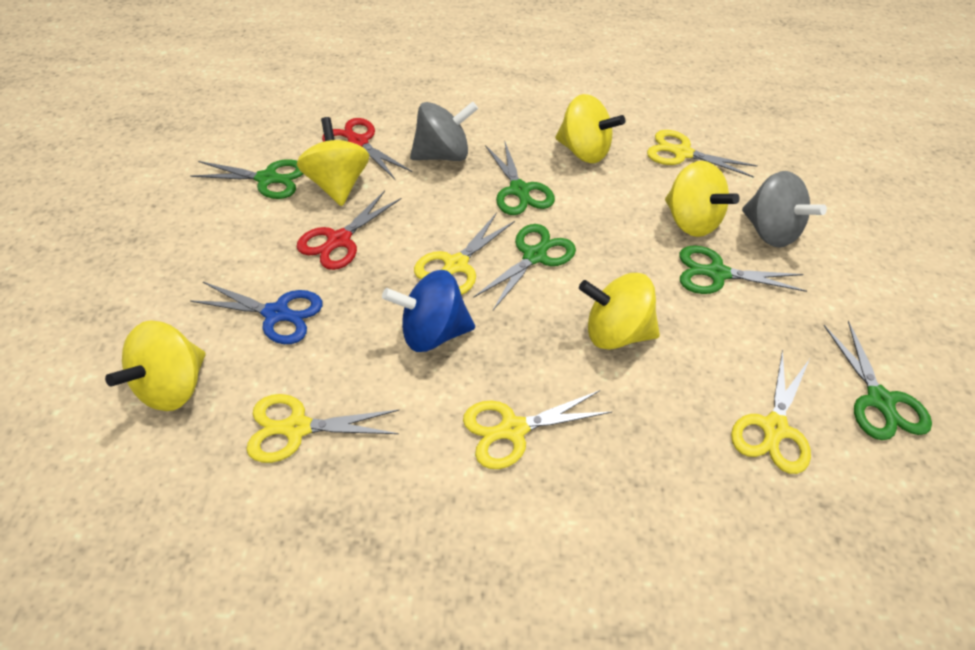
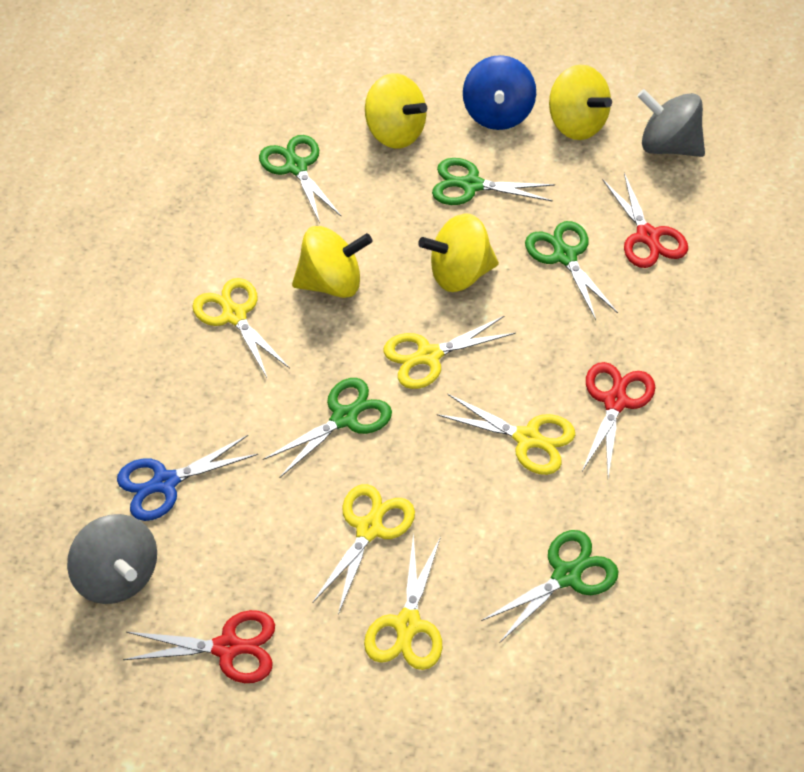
red scissors: 2 -> 3
yellow spinning top: 5 -> 4

